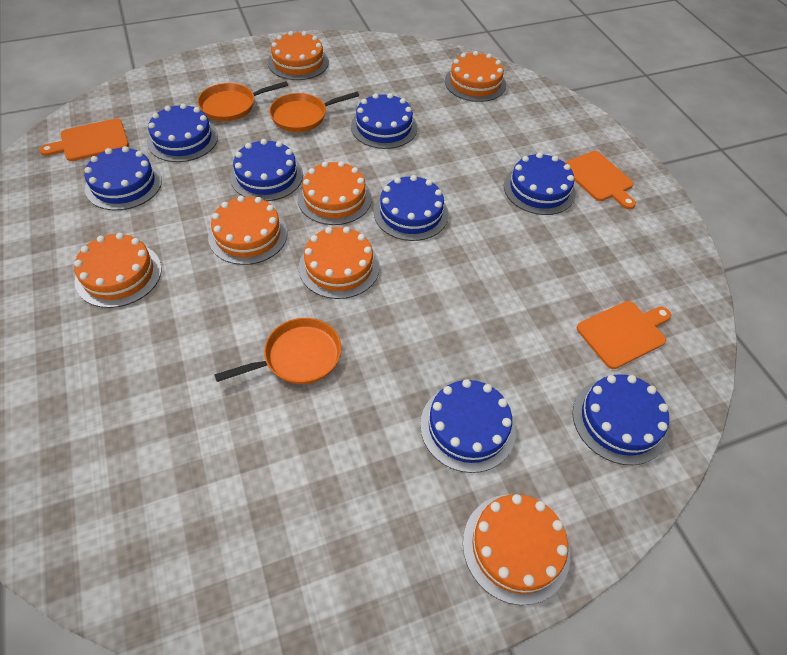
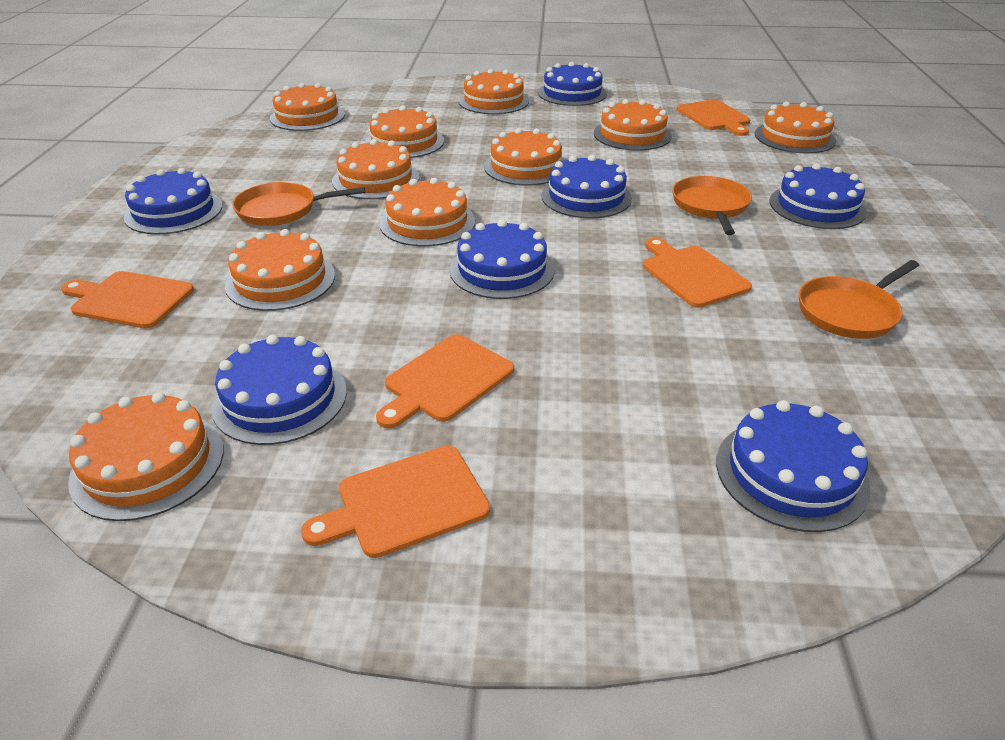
blue cake: 8 -> 7
orange cake: 7 -> 10
orange cutting board: 3 -> 5

